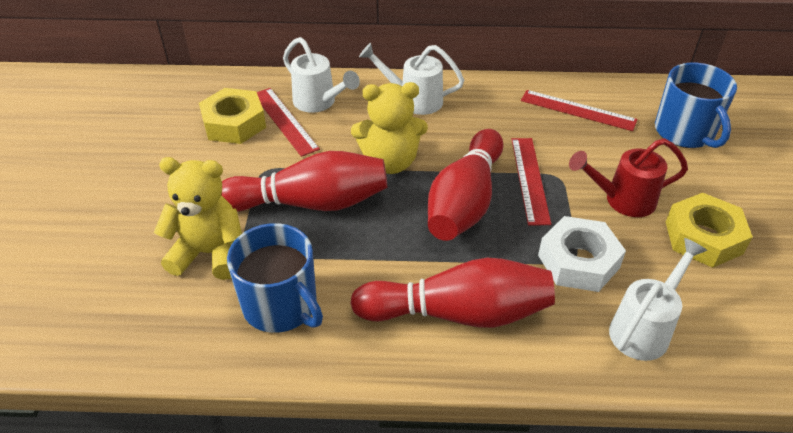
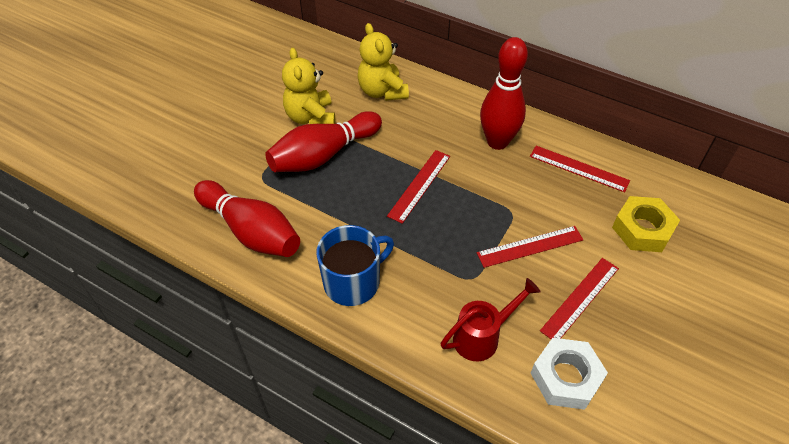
blue mug: 2 -> 1
red ruler: 3 -> 4
white watering can: 3 -> 0
yellow nut: 2 -> 1

